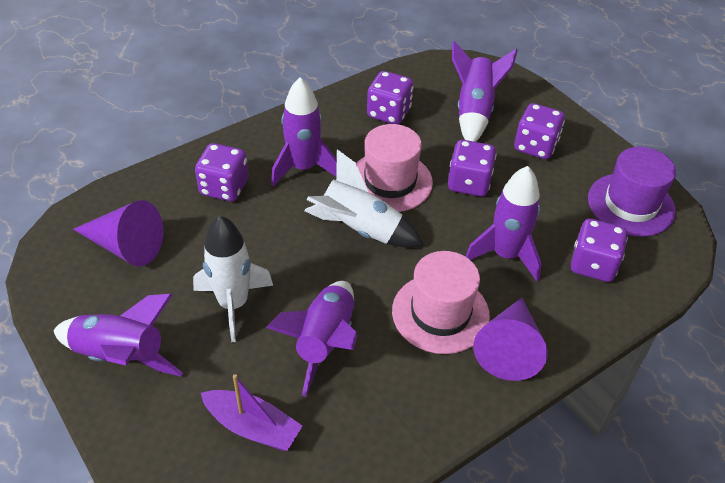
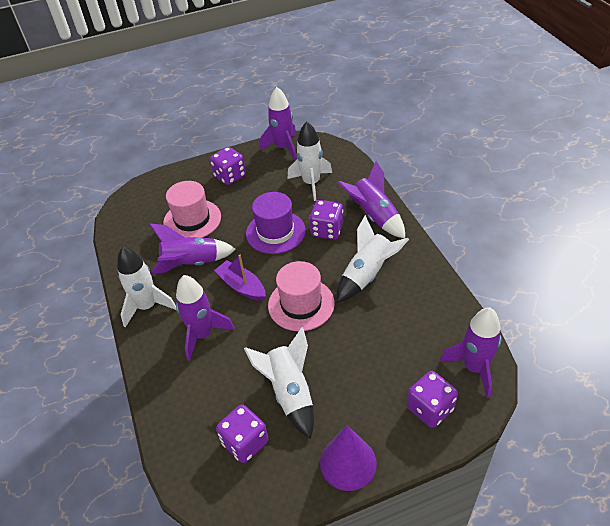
purple cone: 2 -> 1
purple dice: 5 -> 4
white rocket: 2 -> 4

